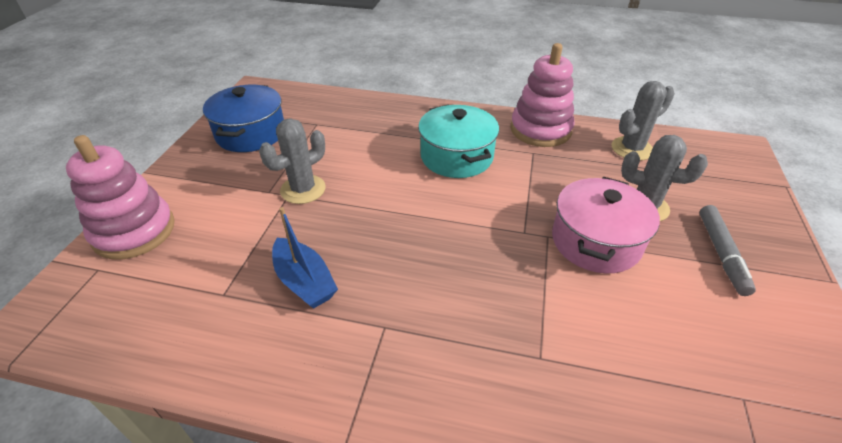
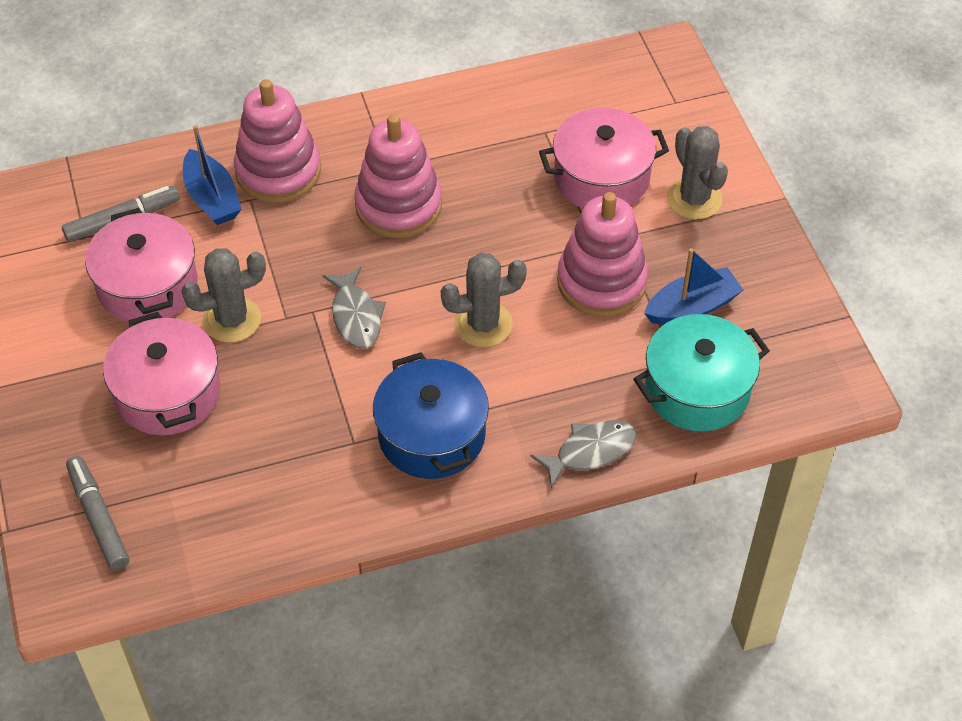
blue boat: 1 -> 2
grey fish: 0 -> 2
grey marker: 1 -> 2
pink pot: 1 -> 3
pink stacking toy: 2 -> 3

